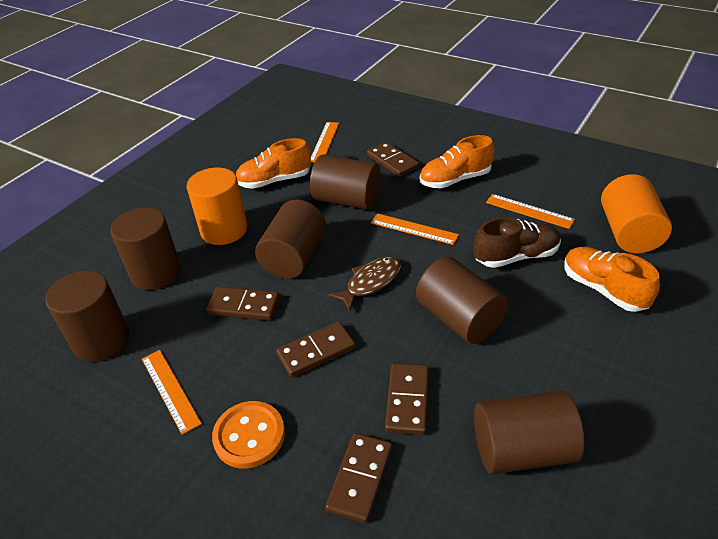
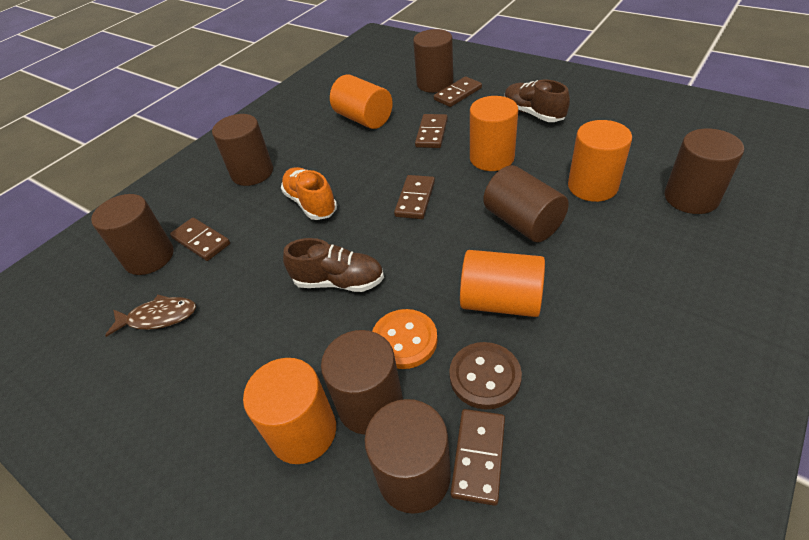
brown button: 0 -> 1
brown cylinder: 6 -> 7
brown shoe: 1 -> 2
orange cylinder: 2 -> 5
orange ruler: 4 -> 0
orange shoe: 3 -> 1

